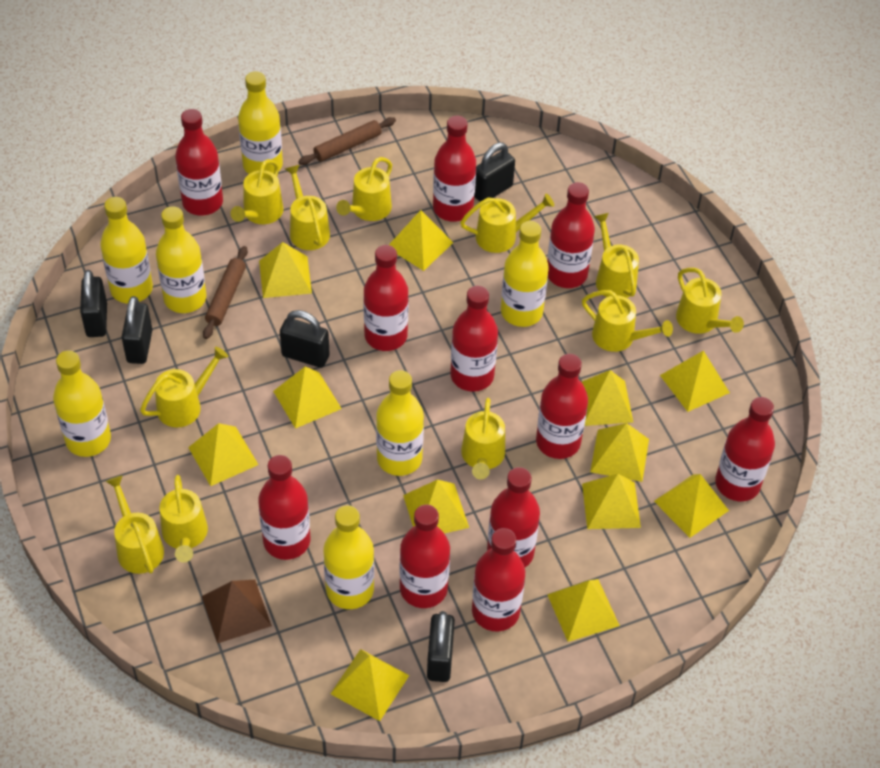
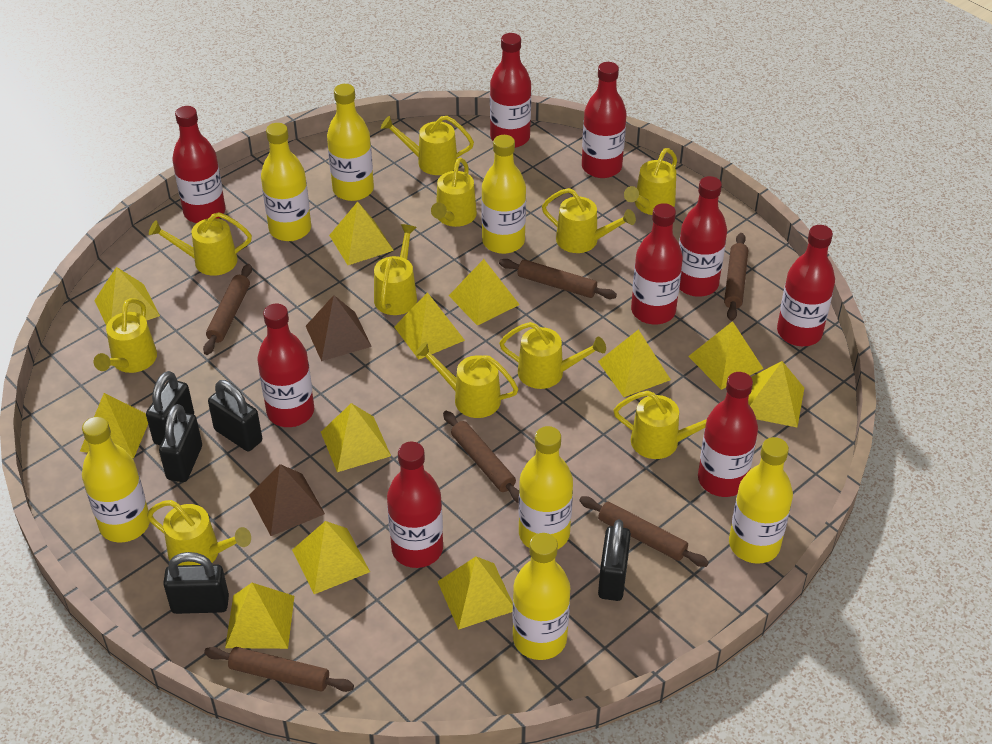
brown pyramid: 1 -> 2
brown rolling pin: 2 -> 6
red bottle: 11 -> 9

